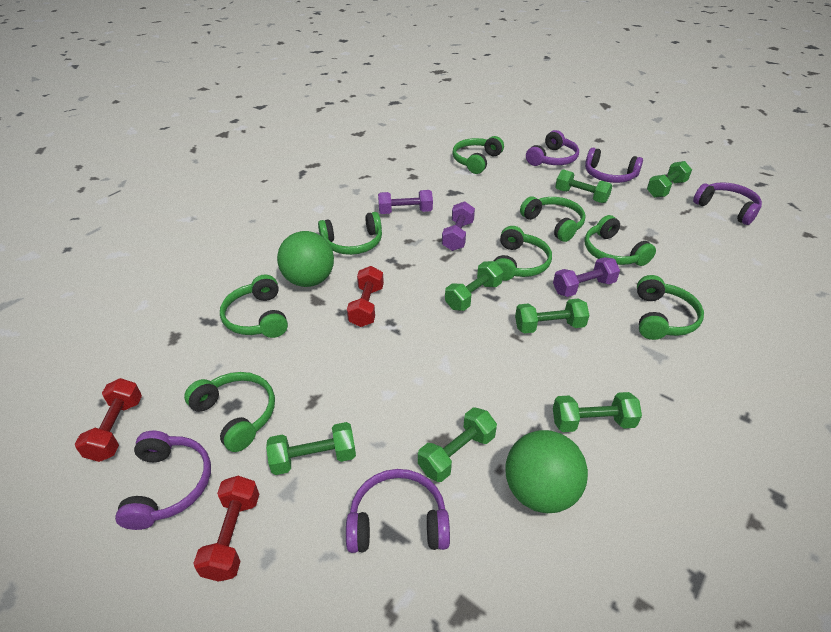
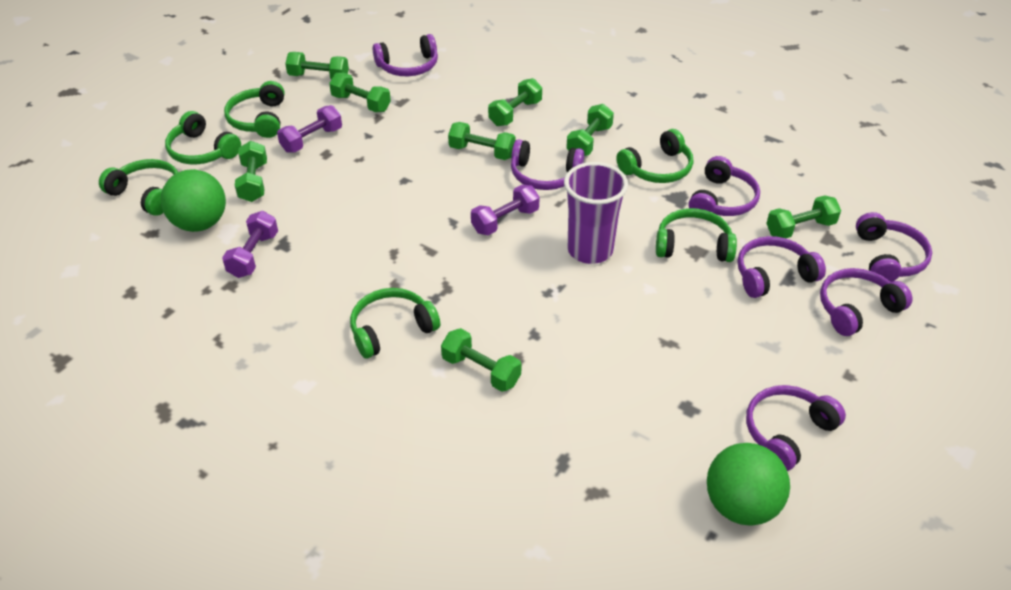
green dumbbell: 7 -> 8
green headphones: 8 -> 6
purple cup: 0 -> 1
purple headphones: 5 -> 7
red dumbbell: 3 -> 0

